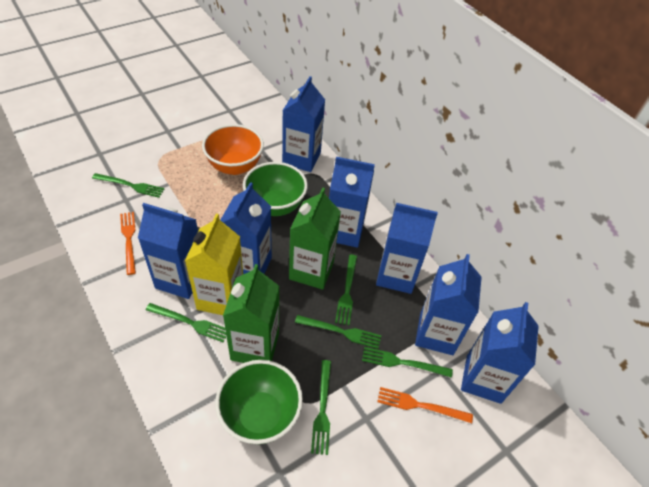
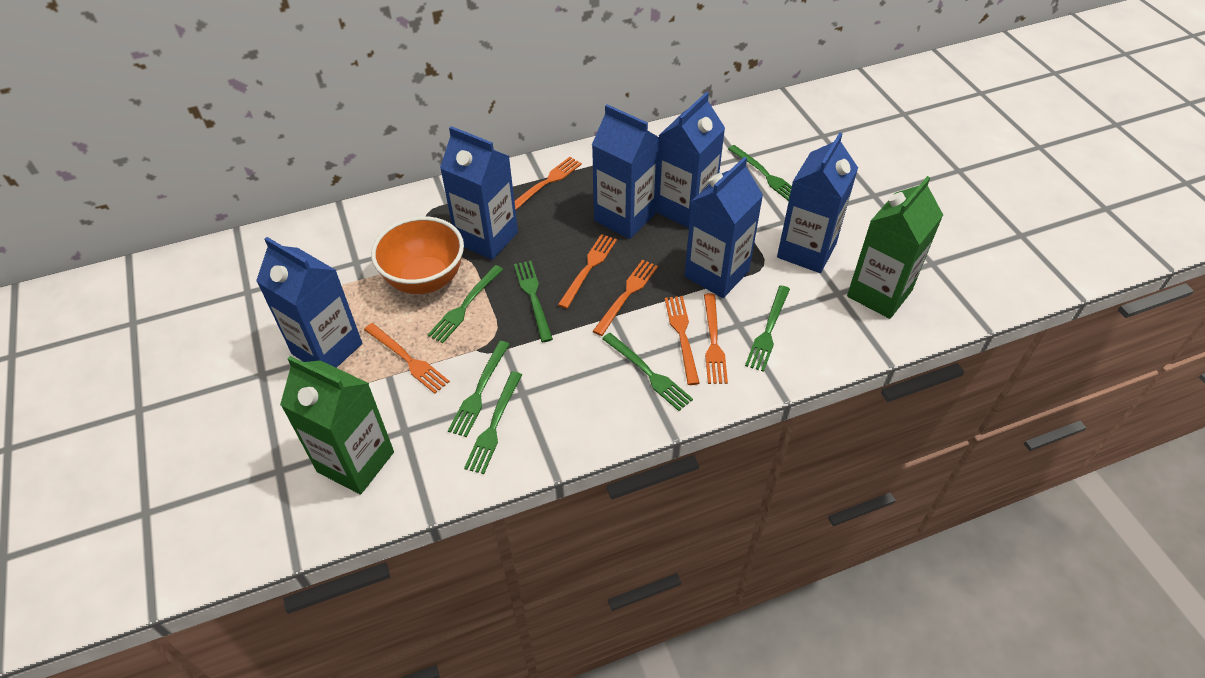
blue carton: 7 -> 6
green bowl: 2 -> 0
green fork: 6 -> 7
orange fork: 2 -> 6
yellow carton: 1 -> 0

